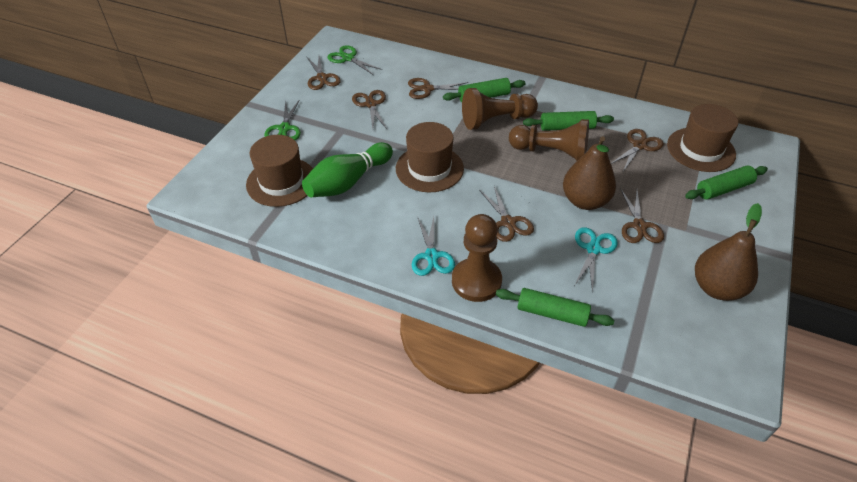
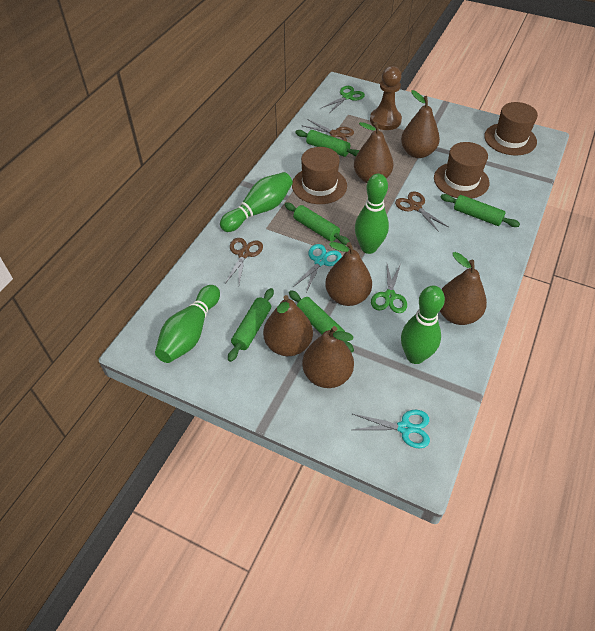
brown pawn: 3 -> 1
brown pear: 2 -> 6
brown scissors: 6 -> 3
green bowling pin: 1 -> 4
green rolling pin: 4 -> 5

